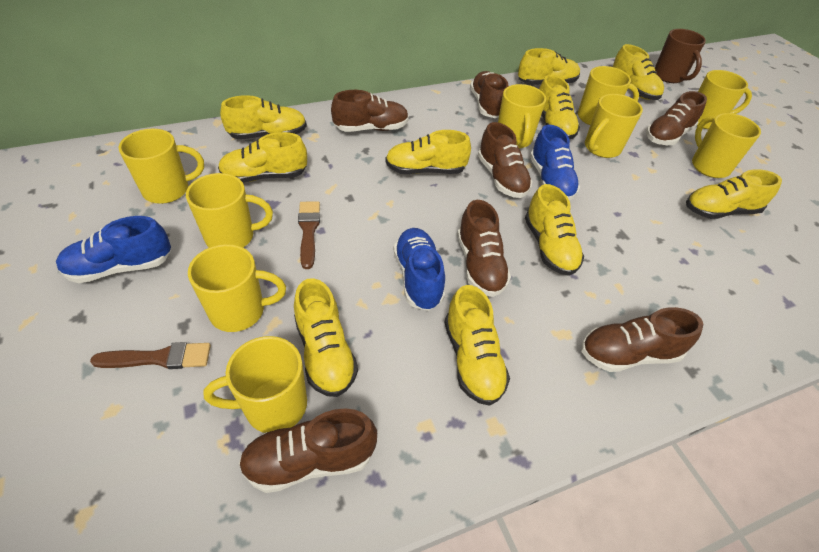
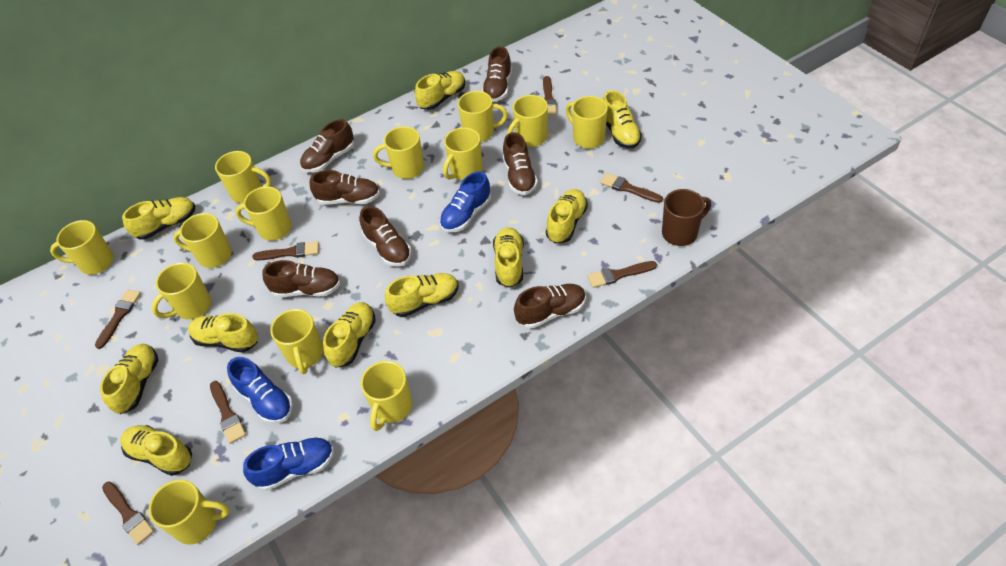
brown brush: 2 -> 7
yellow mug: 9 -> 13

